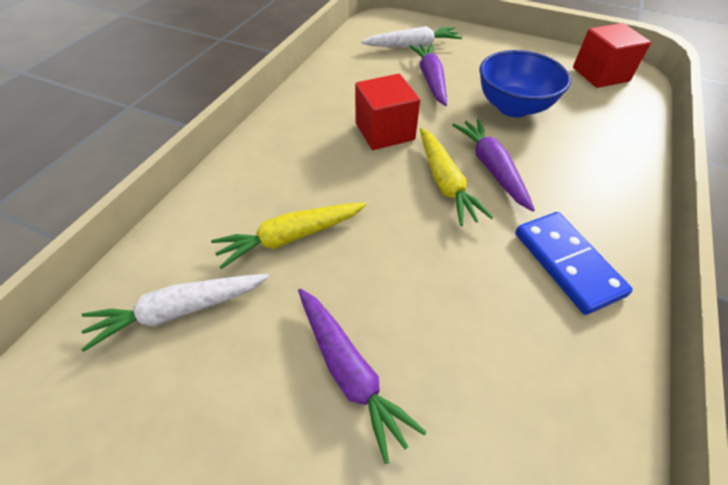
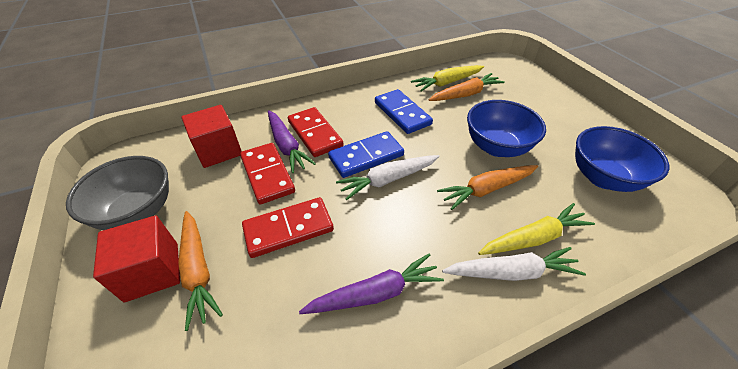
blue bowl: 1 -> 2
blue domino: 1 -> 2
grey bowl: 0 -> 1
orange carrot: 0 -> 3
purple carrot: 3 -> 2
red domino: 0 -> 3

